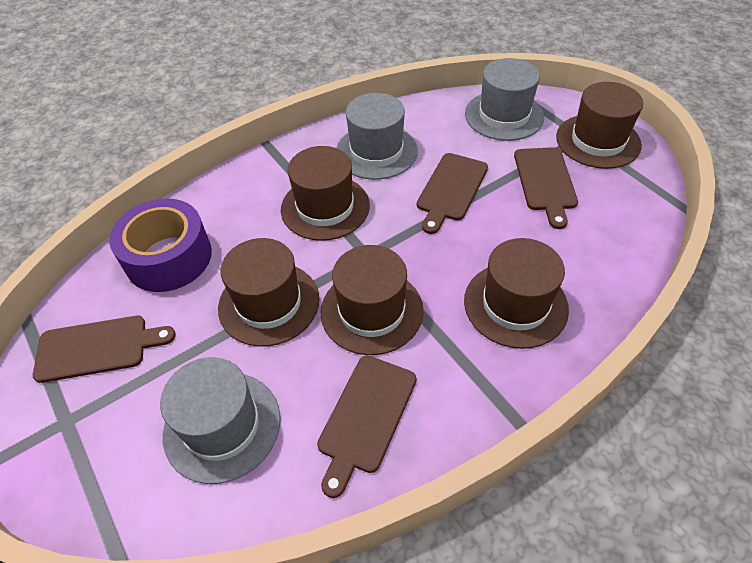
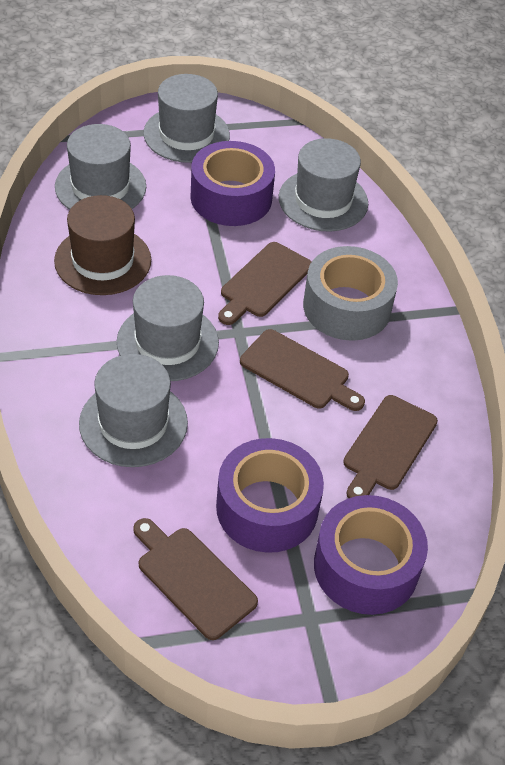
brown hat: 5 -> 1
grey hat: 3 -> 5
grey tape: 0 -> 1
purple tape: 1 -> 3

